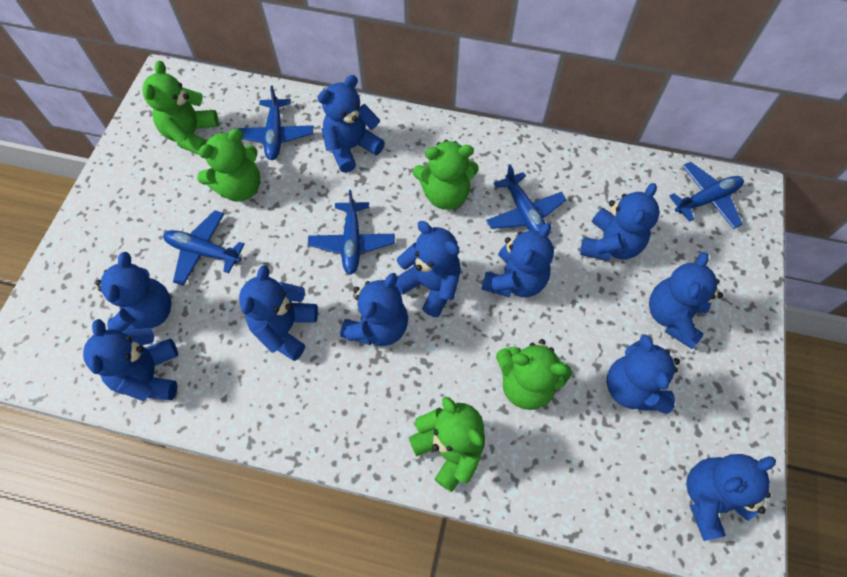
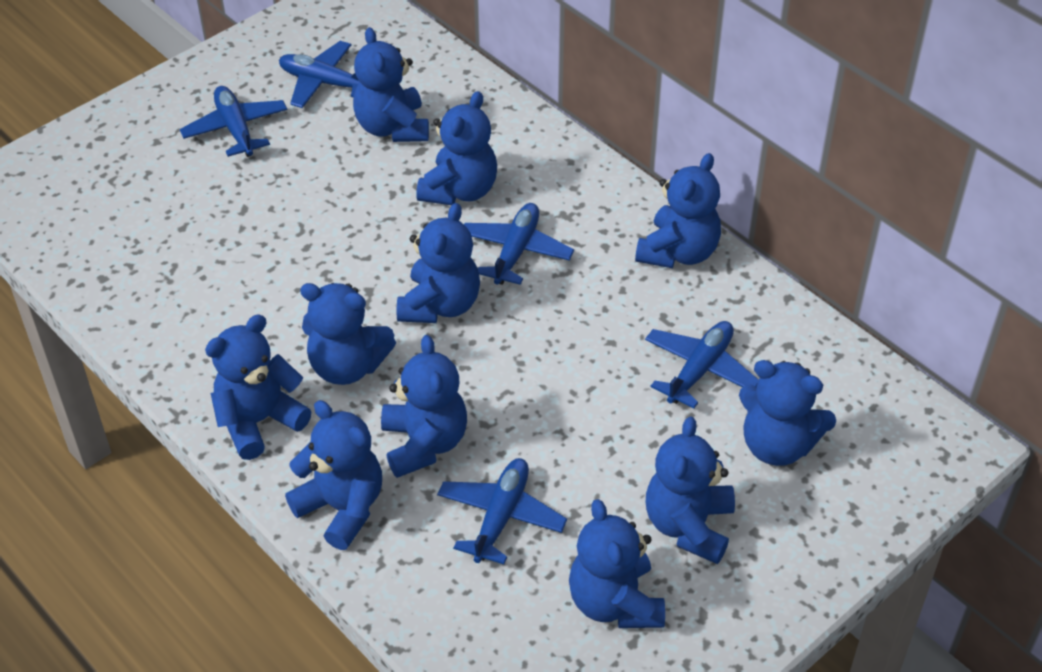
green teddy bear: 5 -> 0

